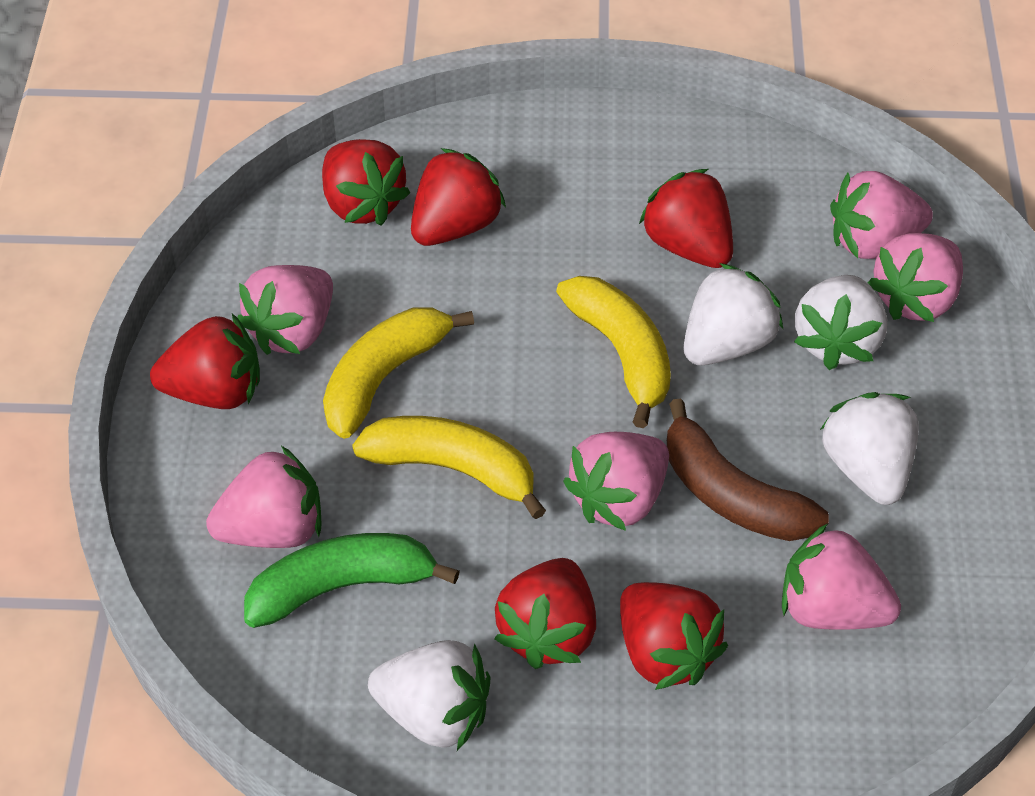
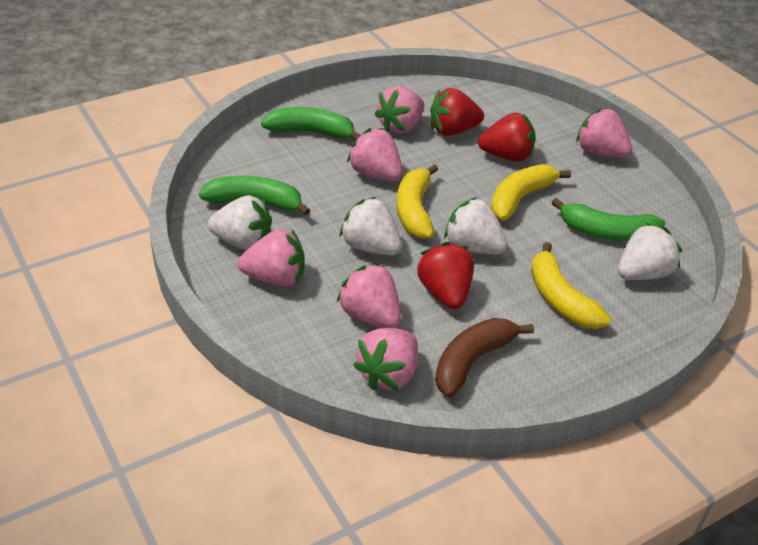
green banana: 1 -> 3
red strawberry: 6 -> 3

